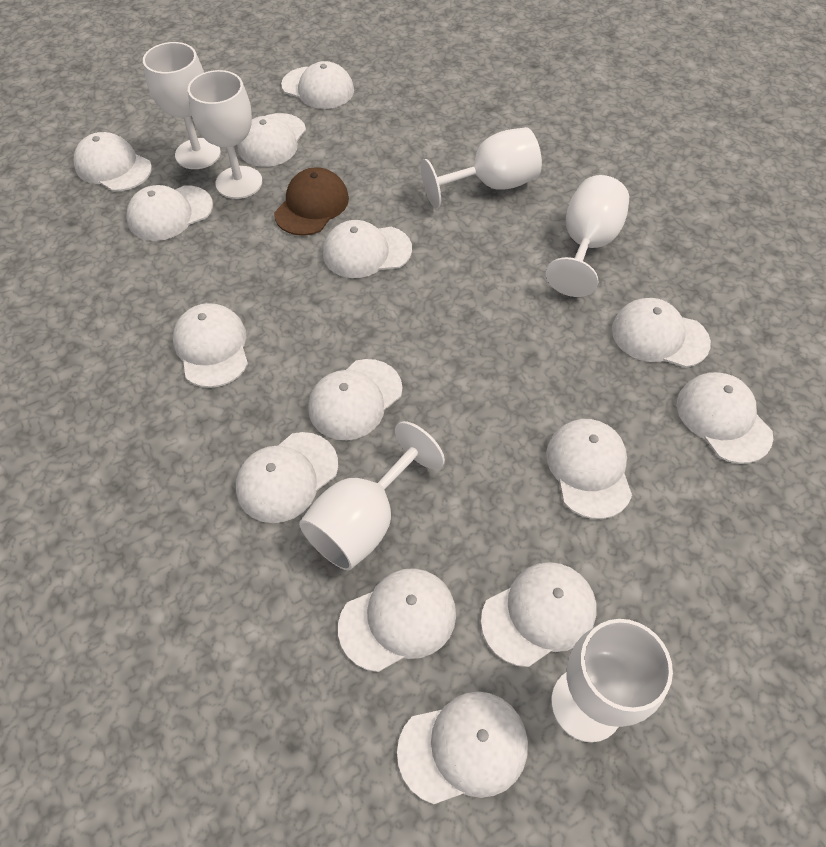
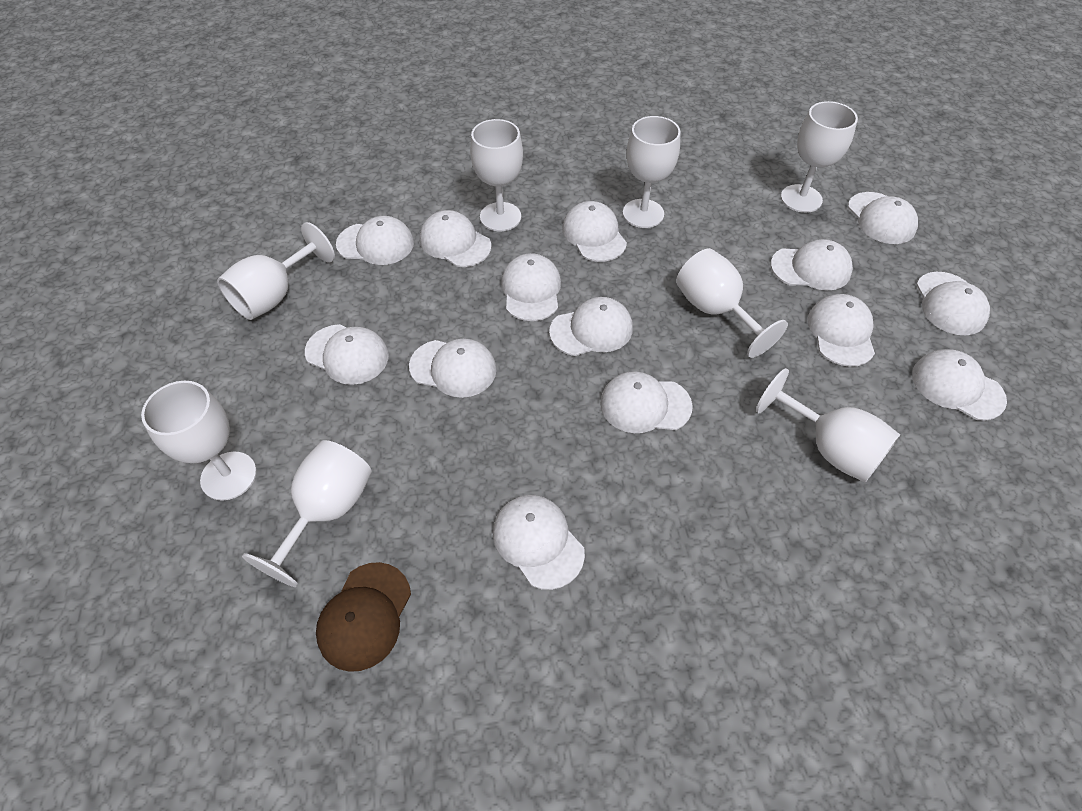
white goblet: 6 -> 8

